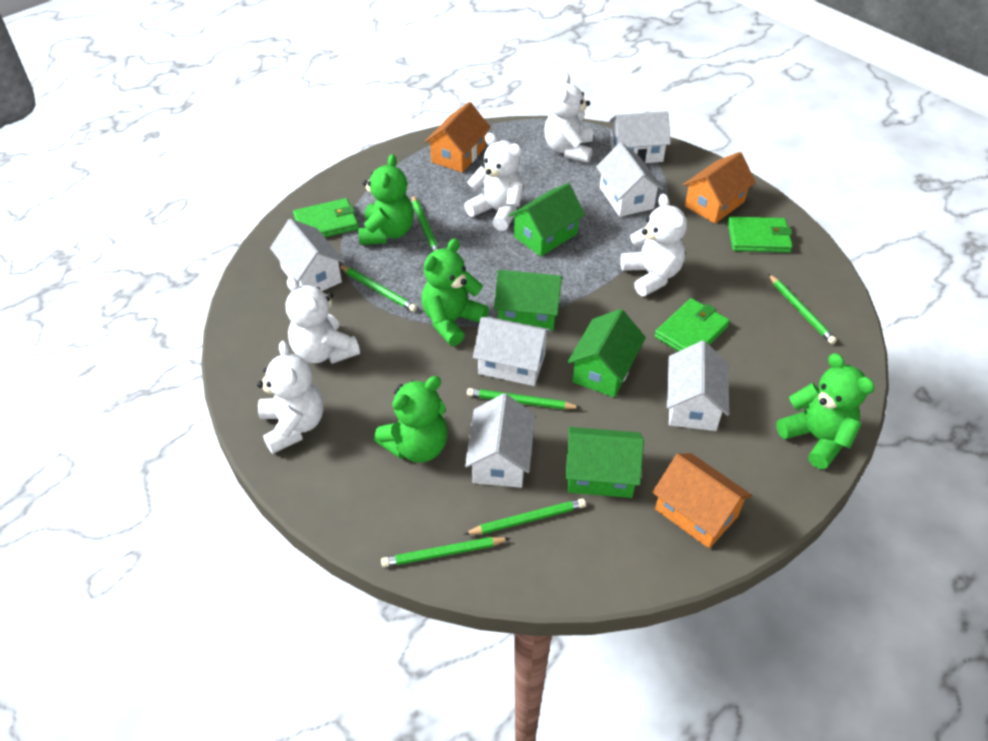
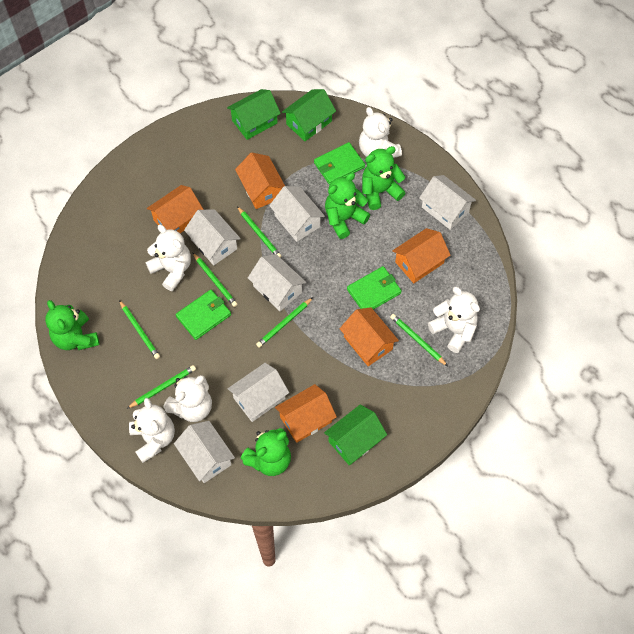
green house: 4 -> 3
orange house: 3 -> 5

